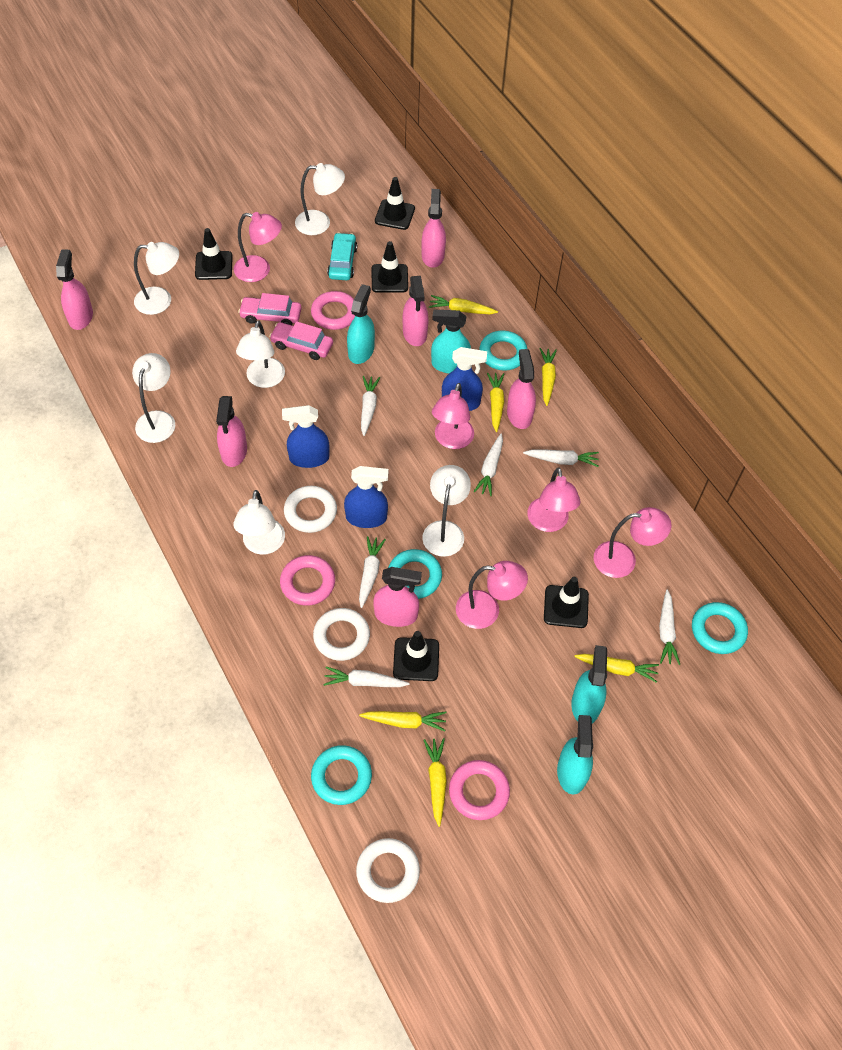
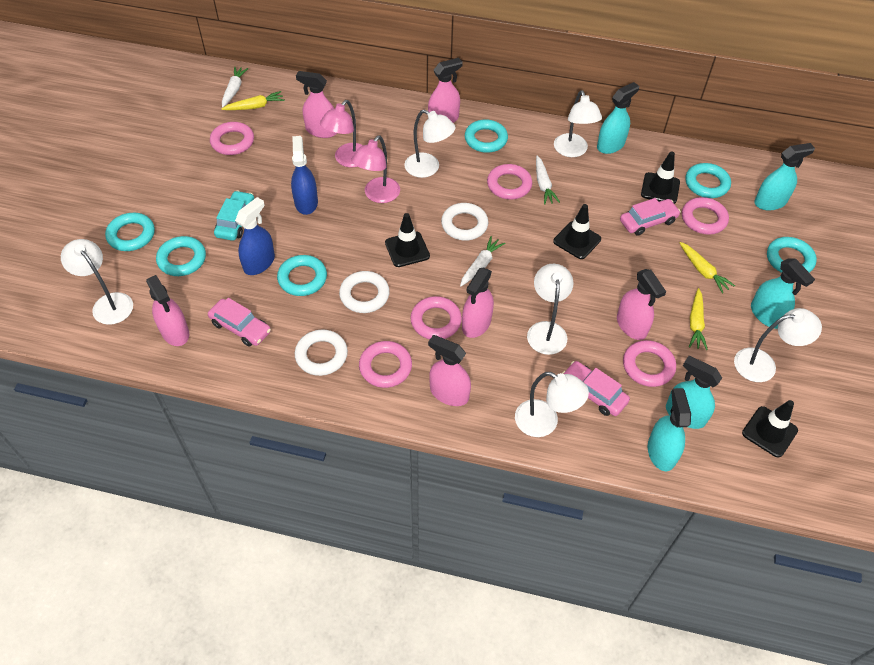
black traffic cone: 5 -> 4
blue spray bottle: 3 -> 2
pink car: 2 -> 3
pink lamp: 5 -> 2
pink ring: 3 -> 6
turquoise ring: 4 -> 6
turquoise spray bottle: 4 -> 5
white carrot: 6 -> 3
yellow carrot: 6 -> 3

